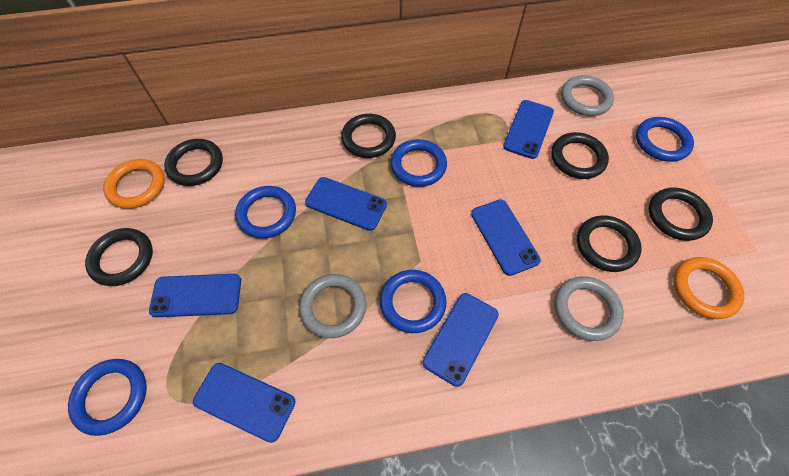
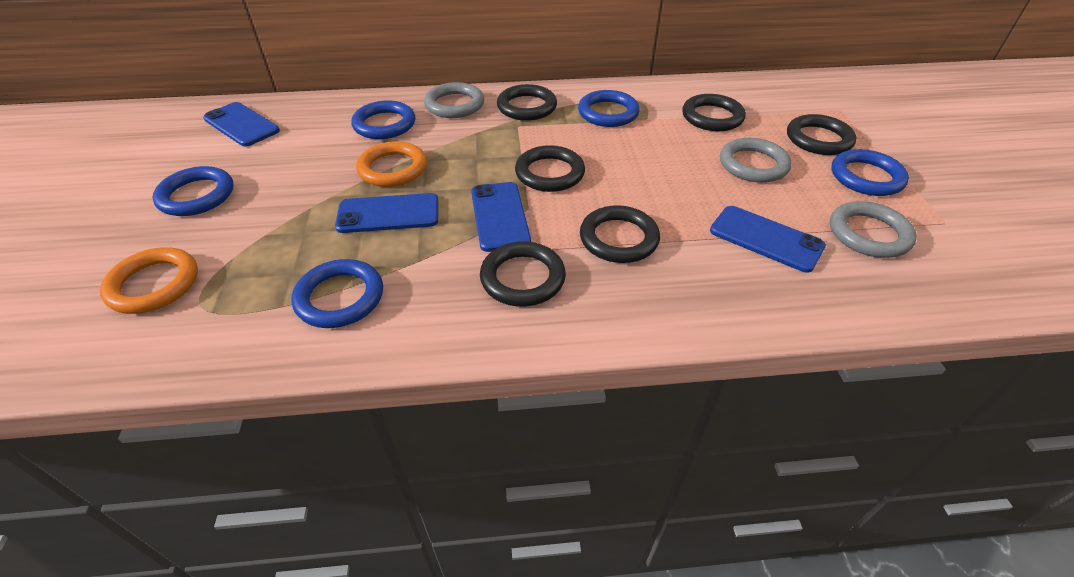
blue phone: 6 -> 4

